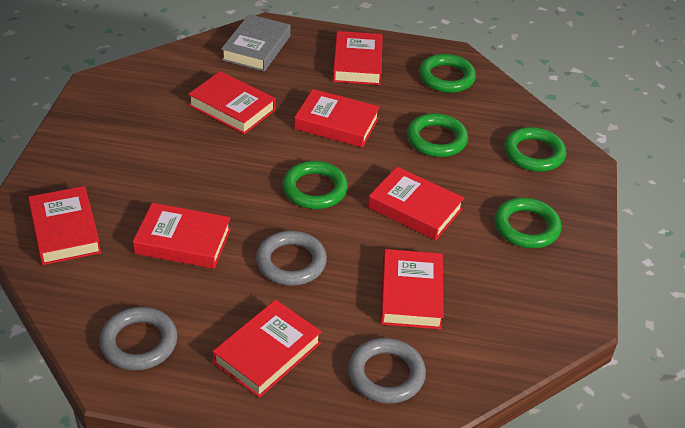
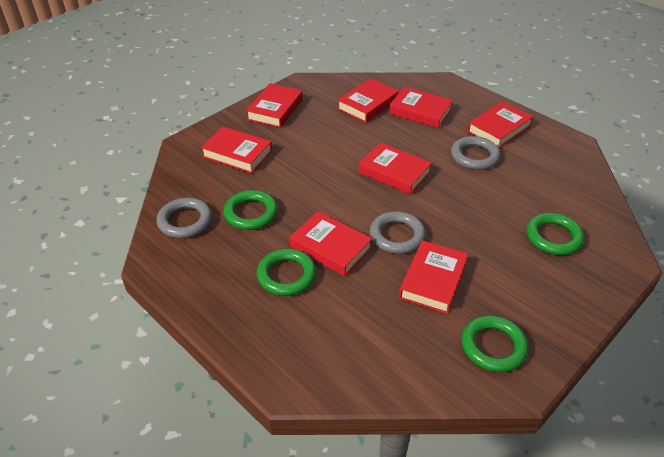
green ring: 5 -> 4
grey book: 1 -> 0

